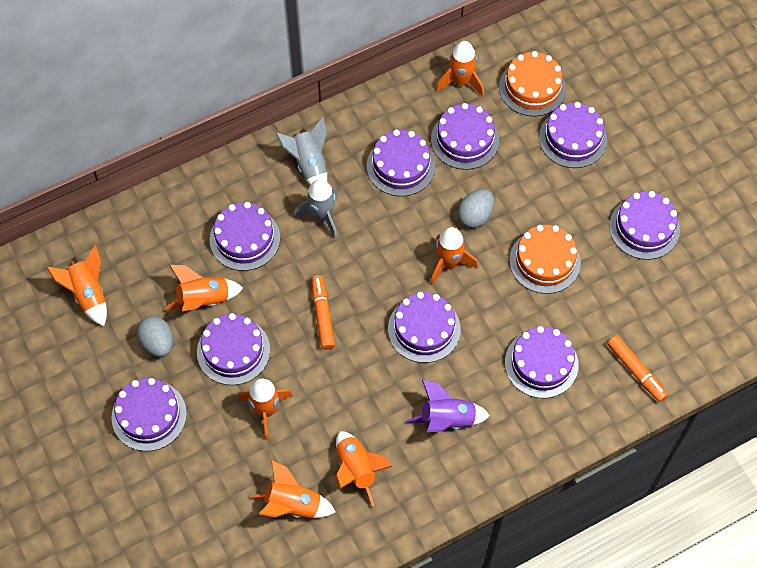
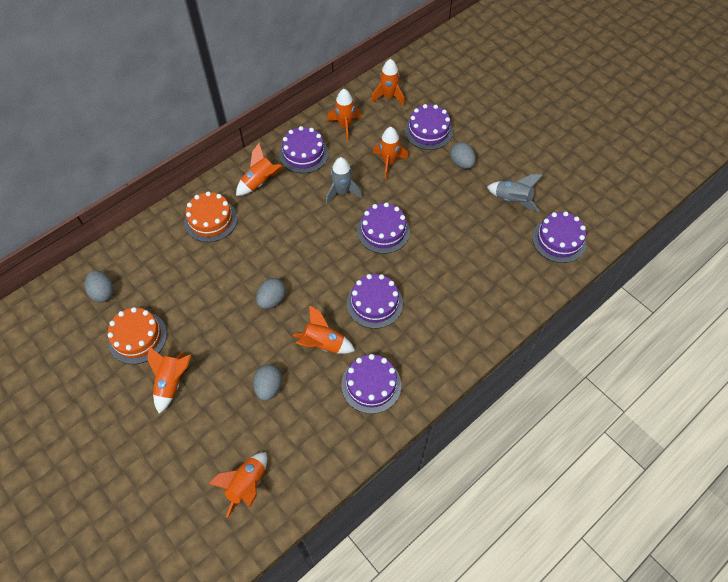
grey egg: 2 -> 4
orange marker: 2 -> 0
purple cake: 9 -> 6
purple rocket: 1 -> 0

